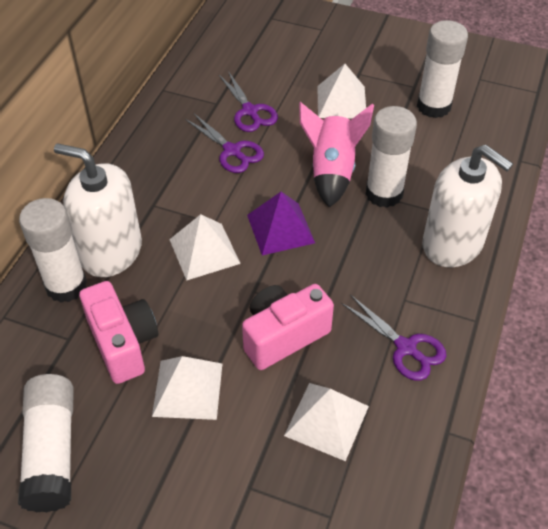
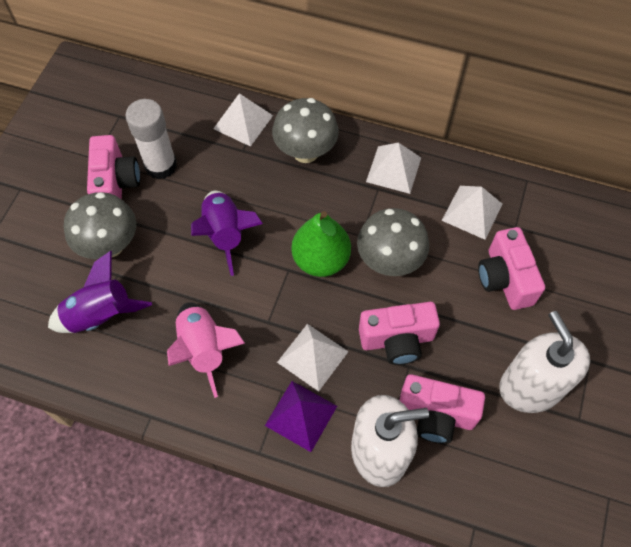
green pear: 0 -> 1
grey mushroom: 0 -> 3
pink camera: 2 -> 4
purple rocket: 0 -> 2
purple scissors: 3 -> 0
white glue stick: 4 -> 1

